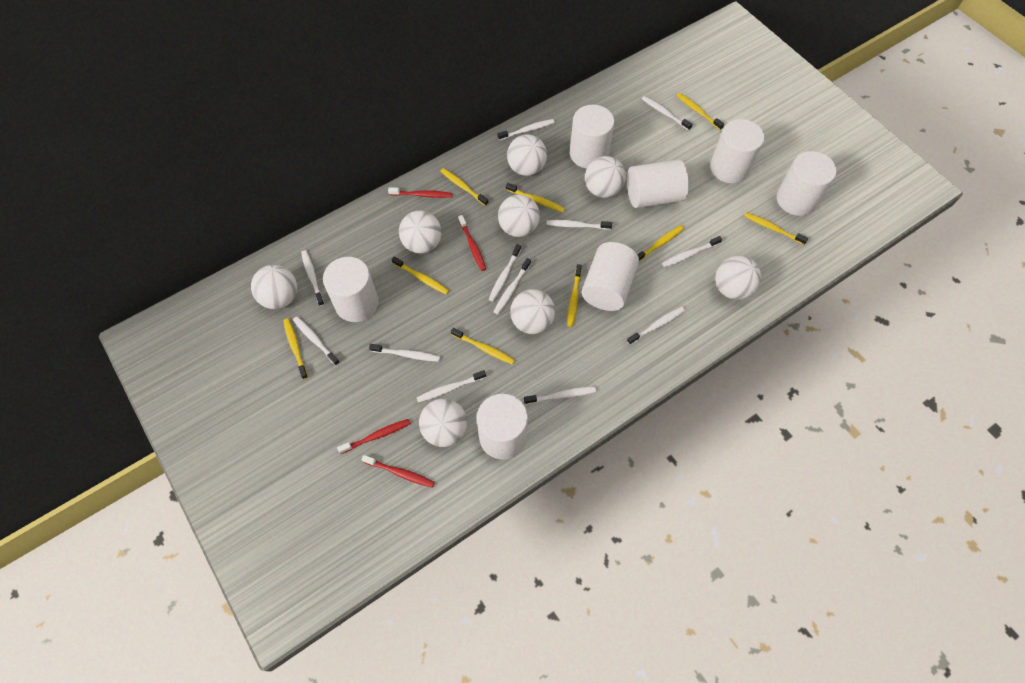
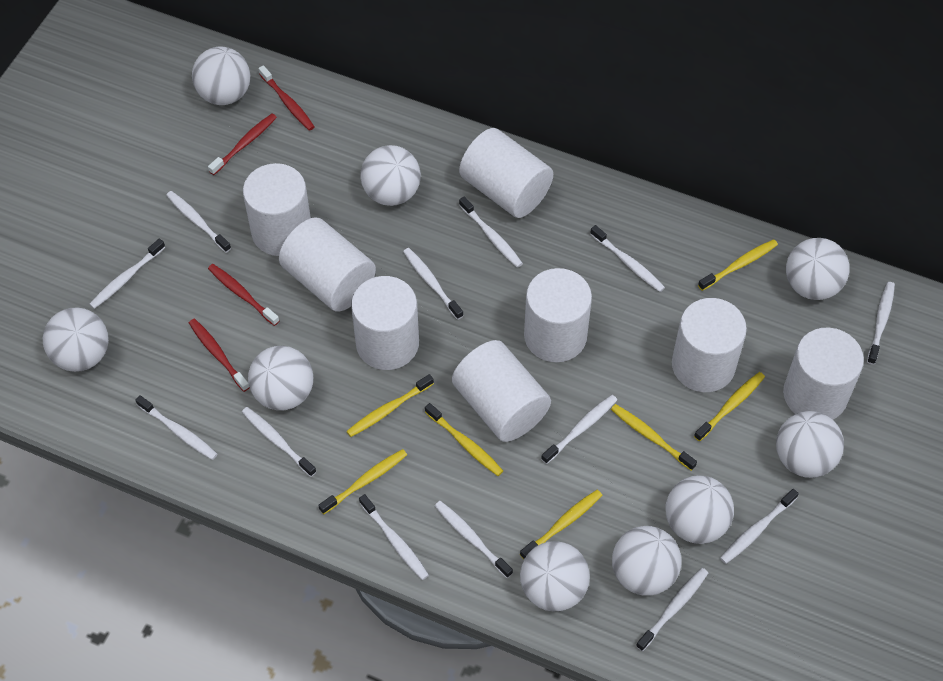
white ball: 8 -> 9
white cylinder: 7 -> 8
white toothbrush: 12 -> 13
yellow toothbrush: 9 -> 7

